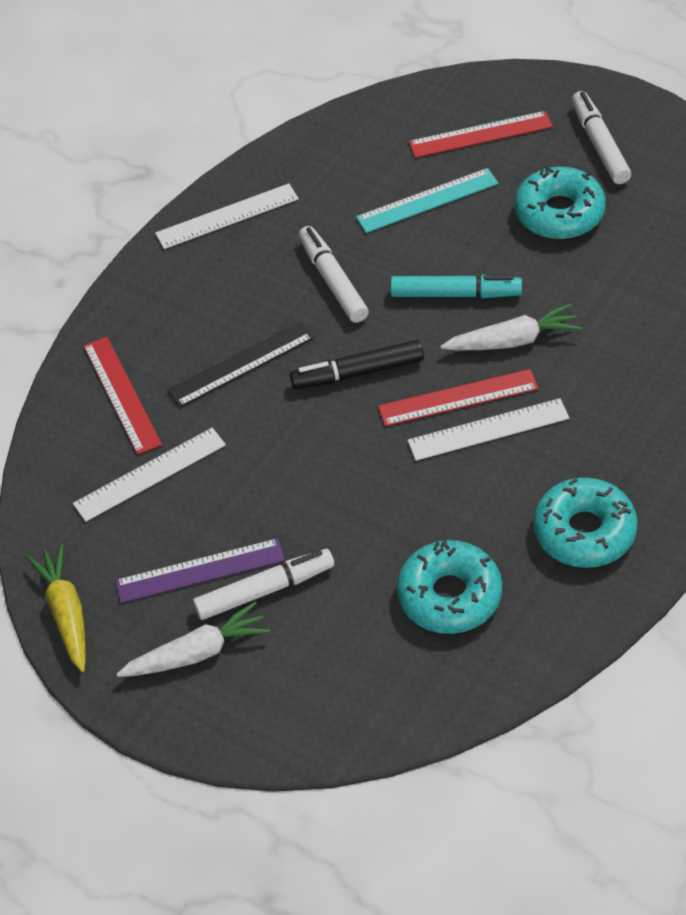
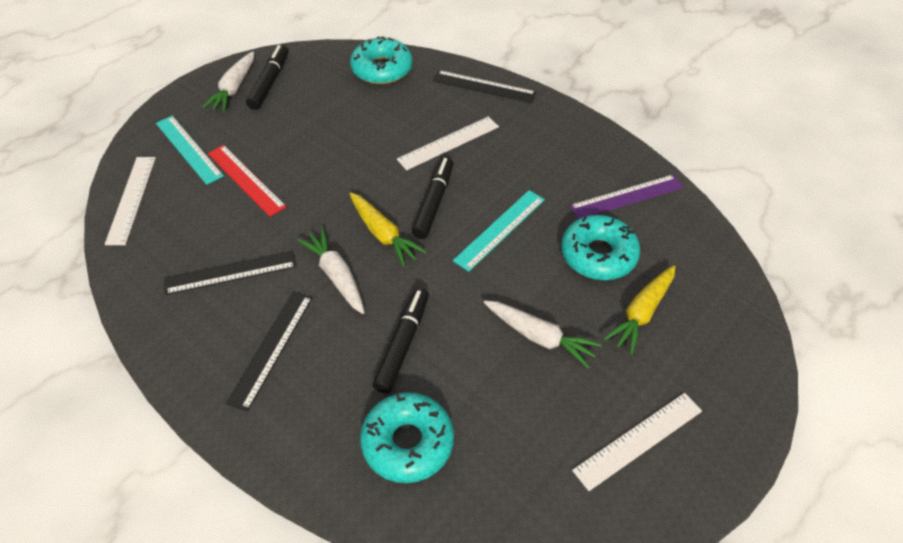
black marker: 1 -> 3
black ruler: 1 -> 3
red ruler: 3 -> 1
turquoise marker: 1 -> 0
turquoise ruler: 1 -> 2
white carrot: 2 -> 3
white marker: 3 -> 0
yellow carrot: 1 -> 2

